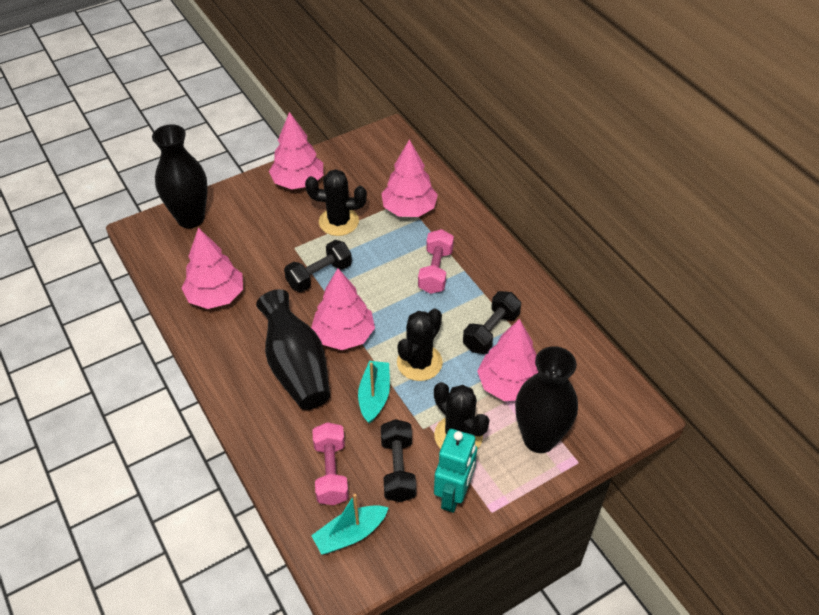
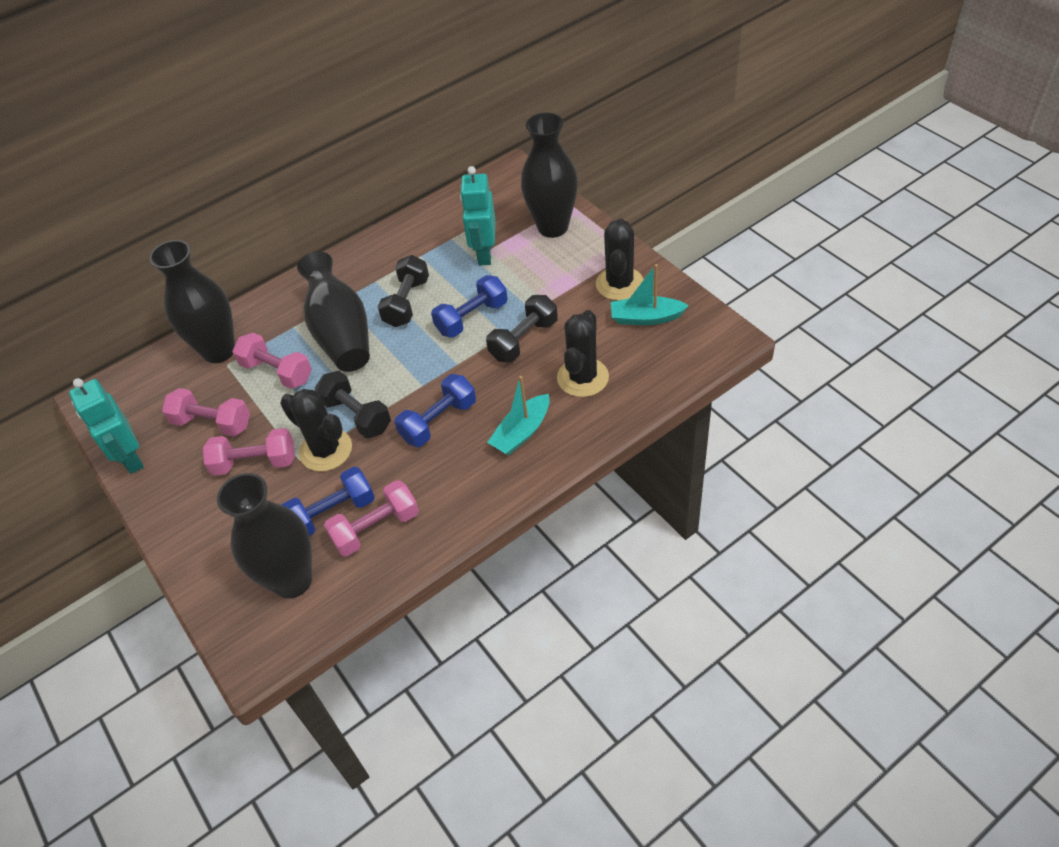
black vase: 3 -> 4
blue dumbbell: 0 -> 3
pink dumbbell: 2 -> 4
pink tree: 5 -> 0
turquoise robot: 1 -> 2

